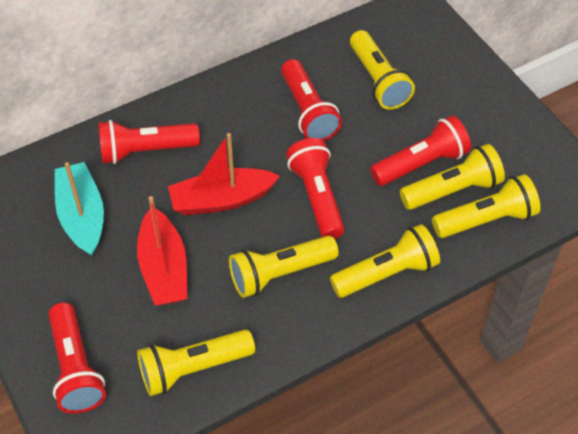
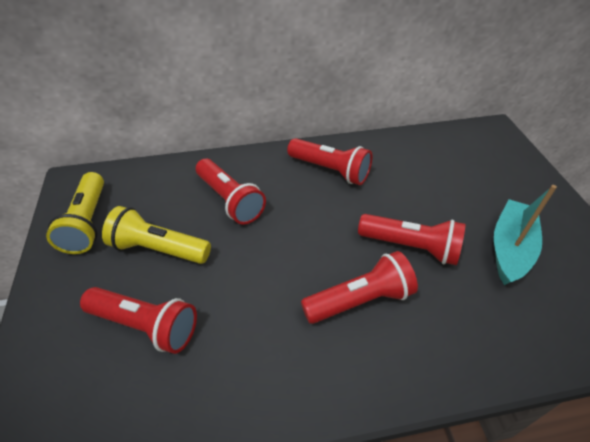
red boat: 2 -> 0
yellow flashlight: 6 -> 2

